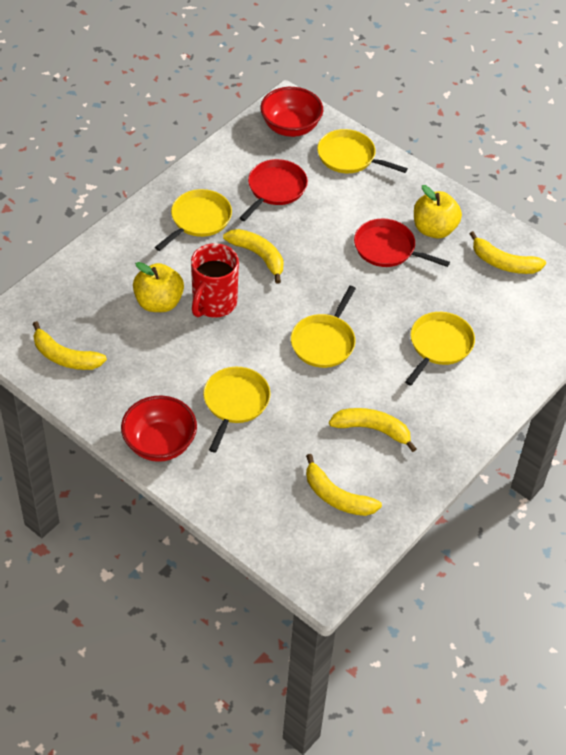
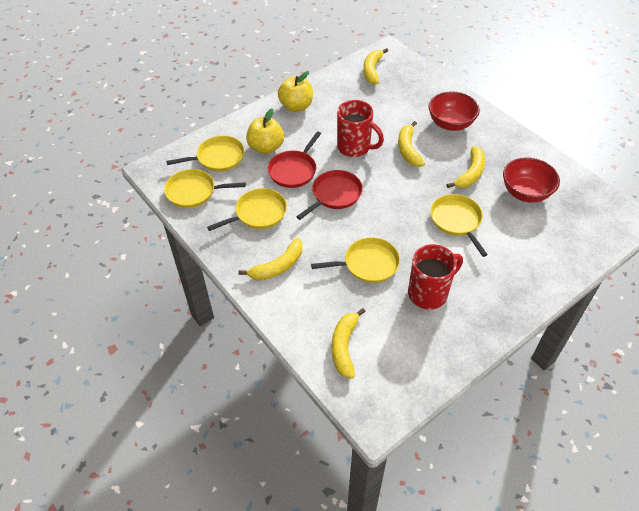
red mug: 1 -> 2

